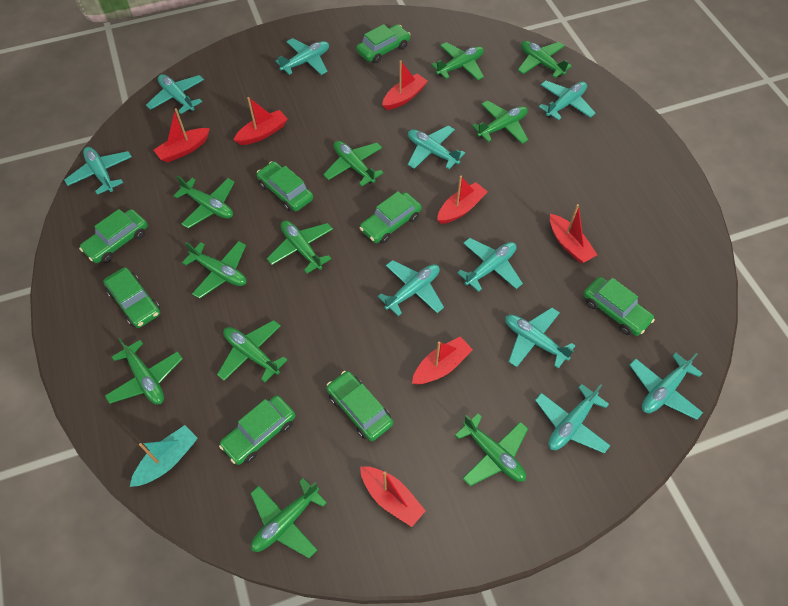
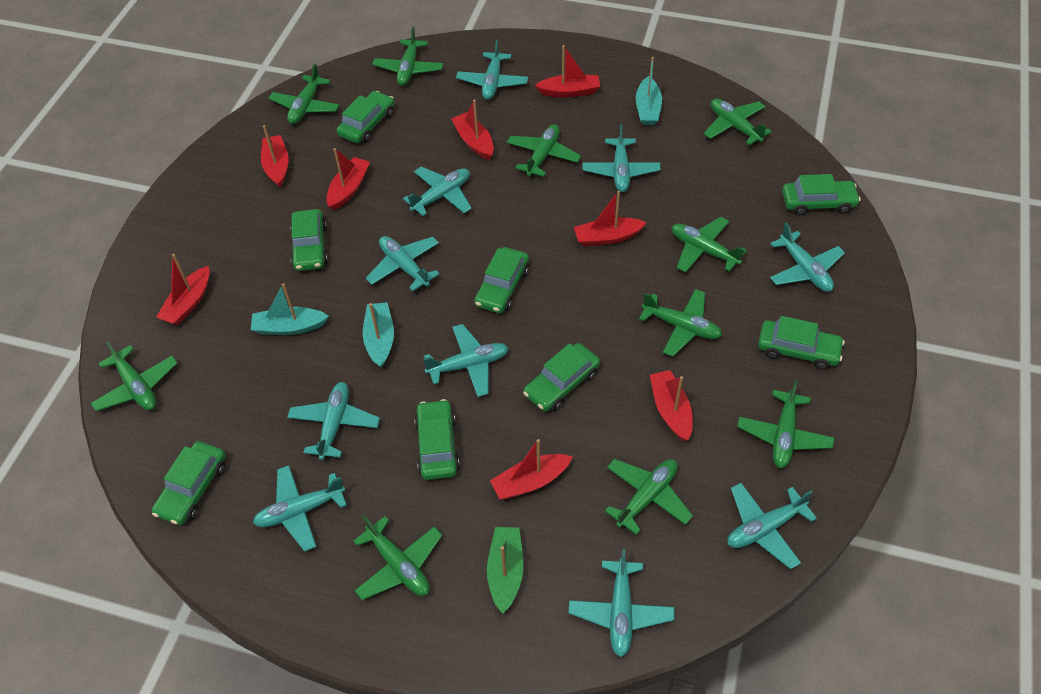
green boat: 0 -> 1
green plane: 11 -> 10
red boat: 7 -> 8
turquoise boat: 1 -> 3

